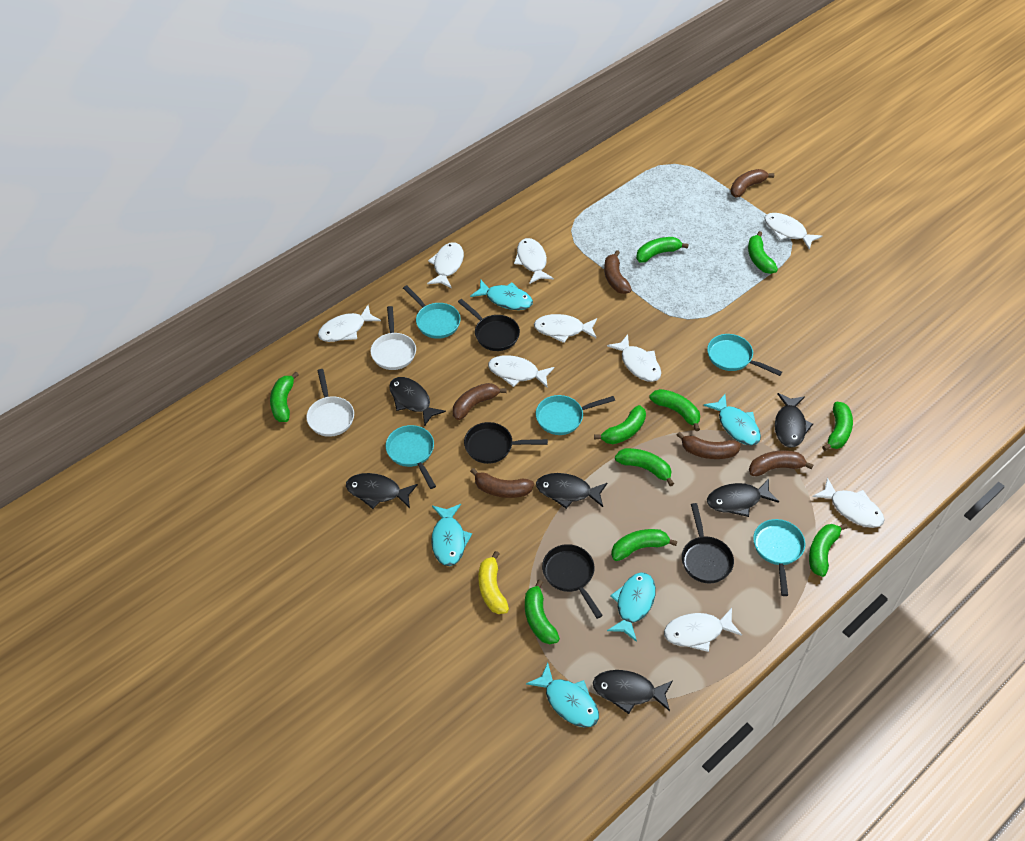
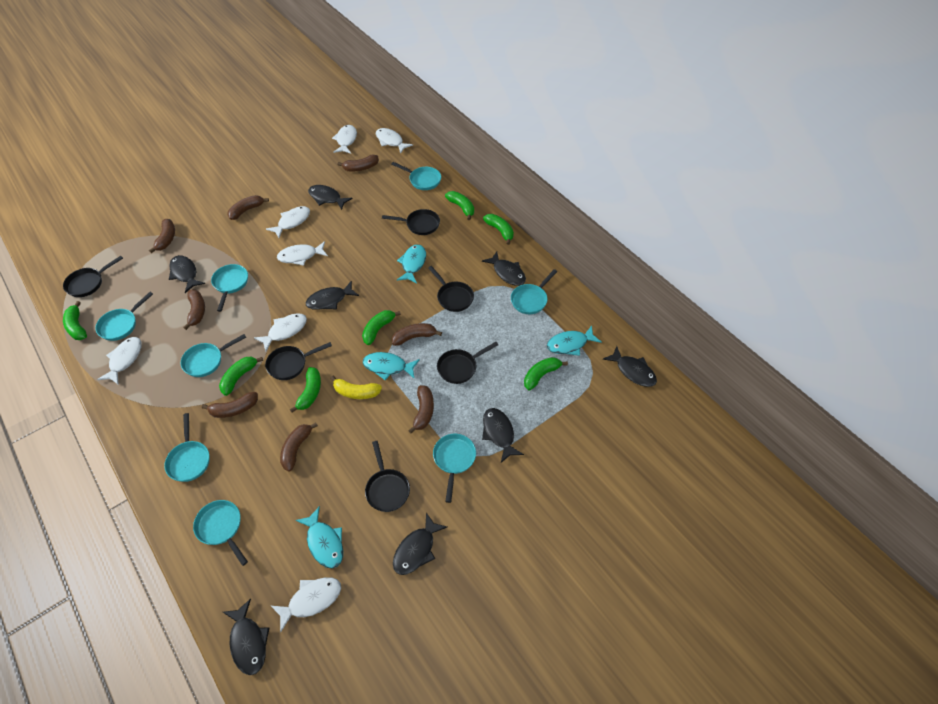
black fish: 6 -> 8
black pan: 4 -> 6
brown banana: 6 -> 8
green banana: 10 -> 7
turquoise fish: 5 -> 4
turquoise pan: 5 -> 8
white fish: 9 -> 7
white pan: 2 -> 0

